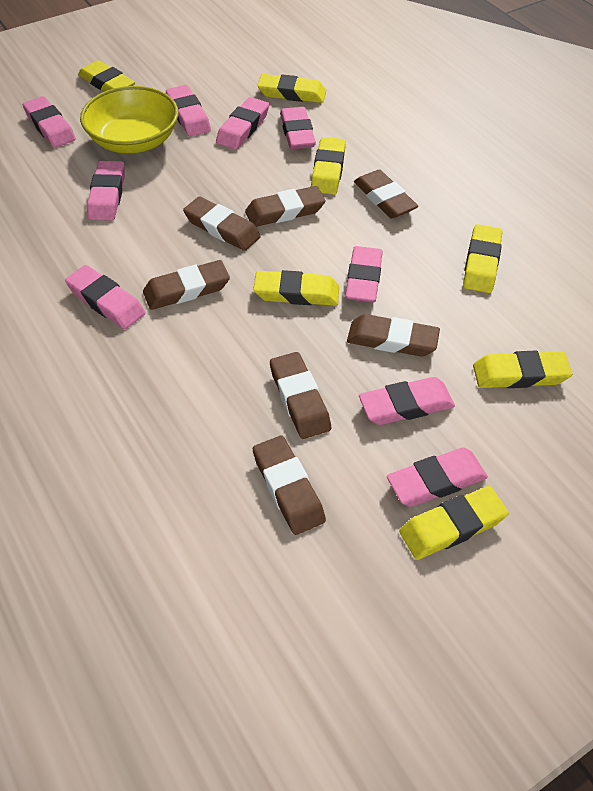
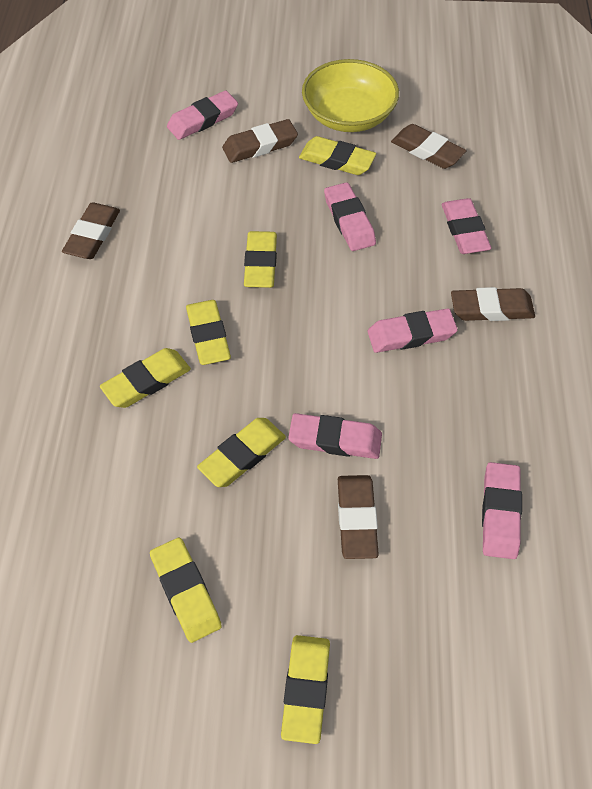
brown eraser: 7 -> 5
pink eraser: 9 -> 6

